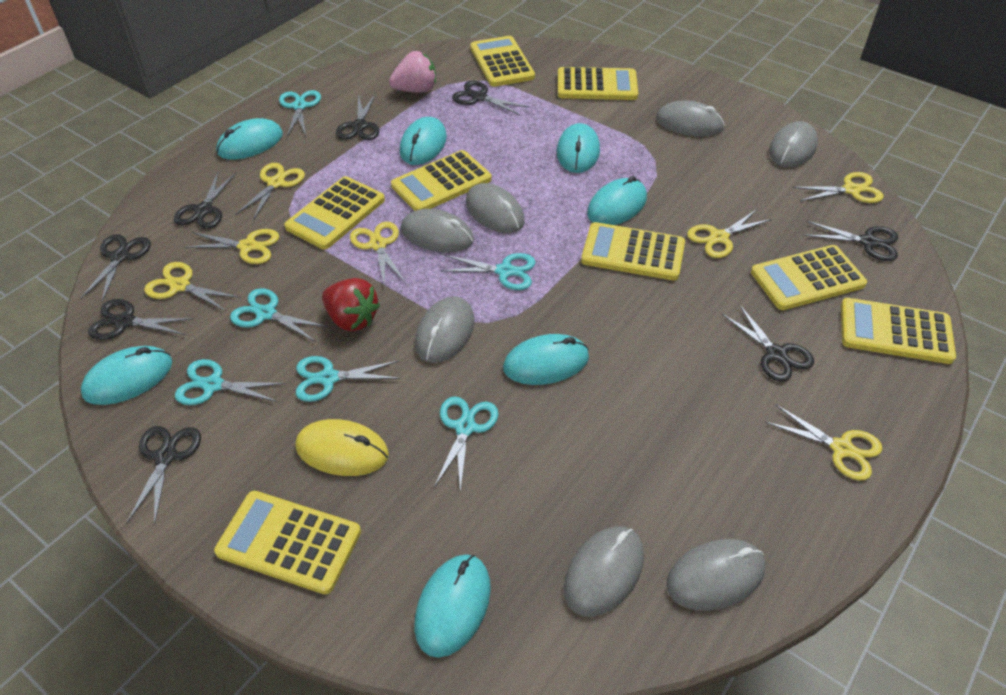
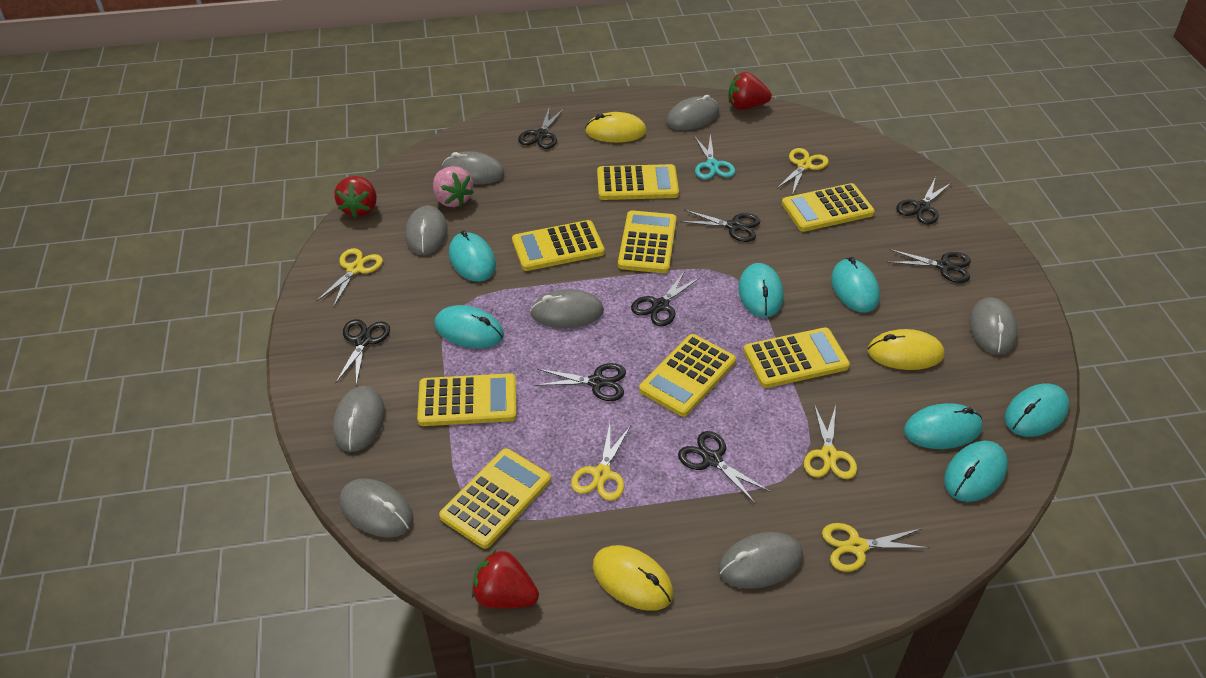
grey mouse: 7 -> 8
red strawberry: 1 -> 3
turquoise scissors: 6 -> 1
yellow mouse: 1 -> 3
yellow scissors: 7 -> 5

